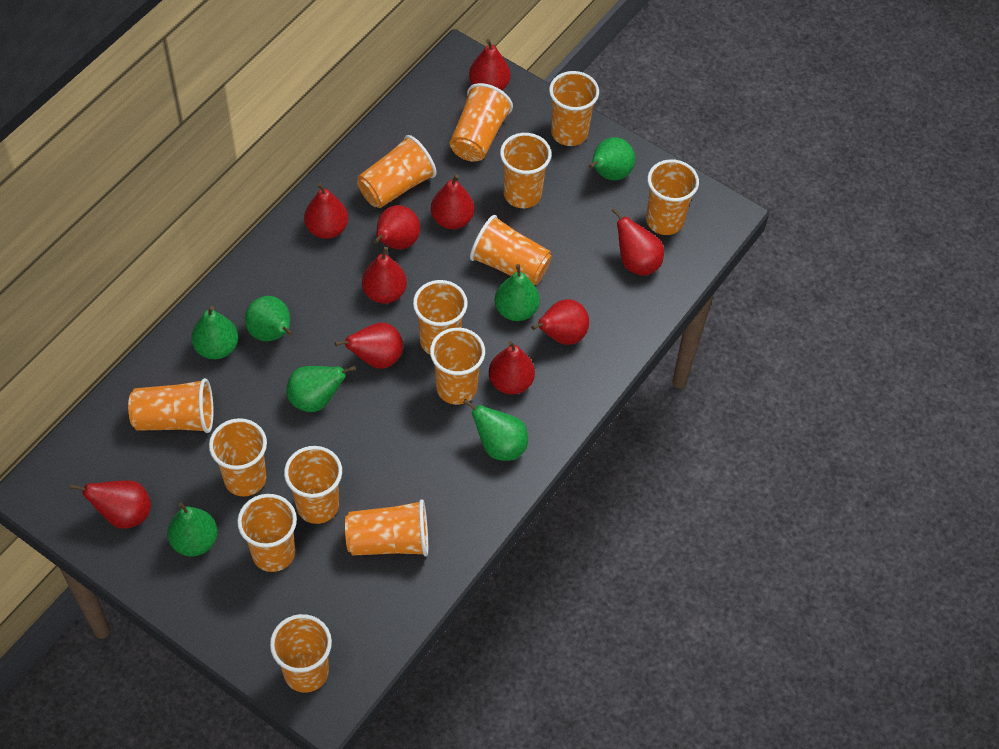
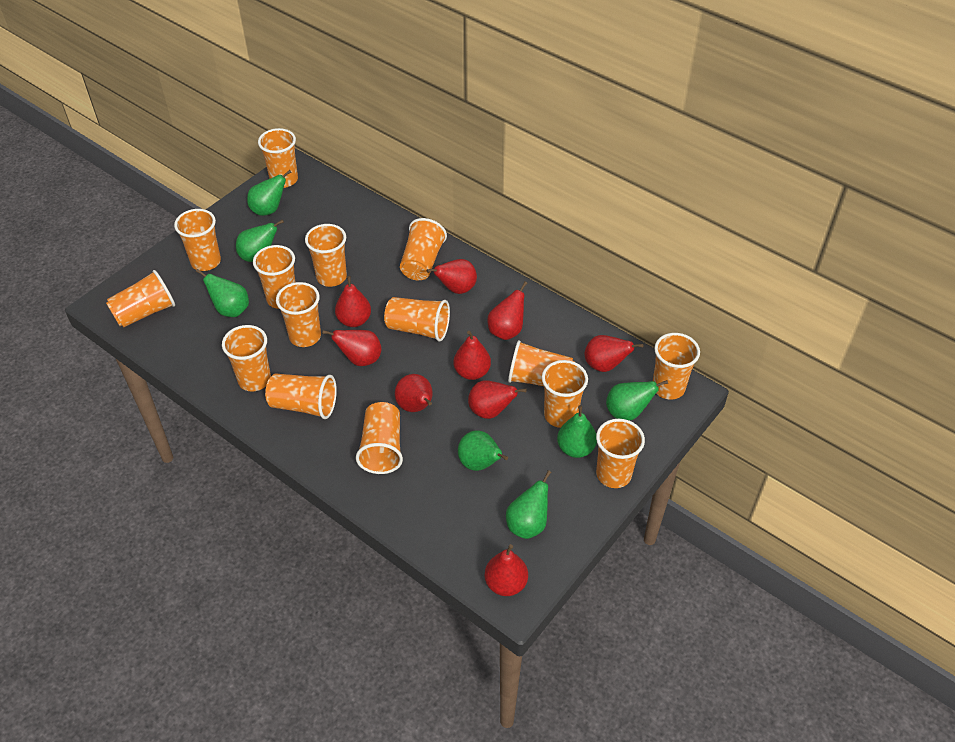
orange cup: 14 -> 15
red pear: 10 -> 9

